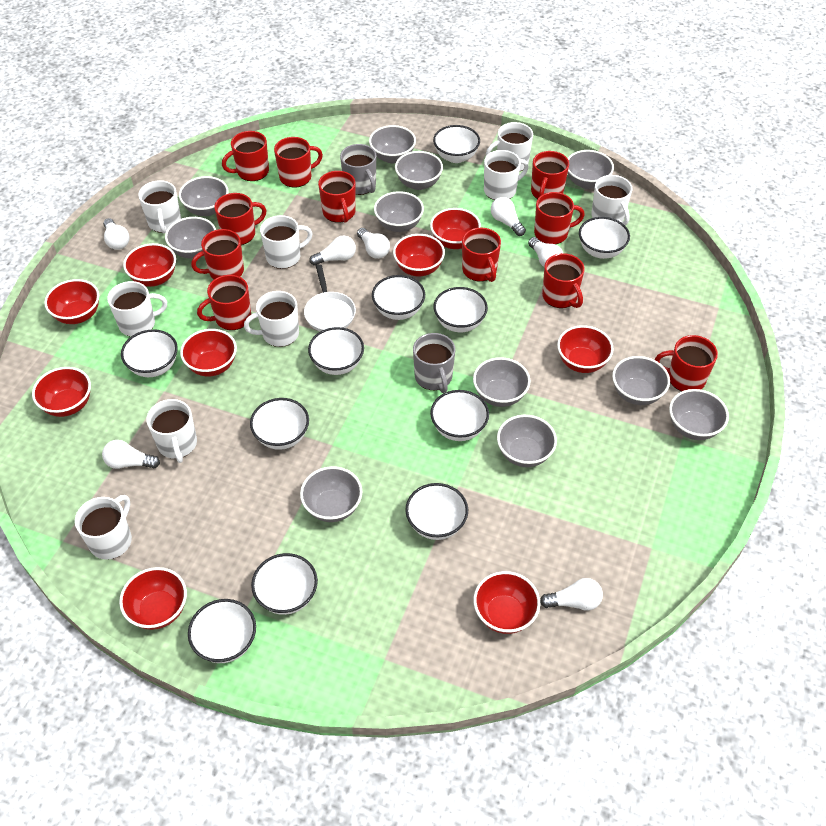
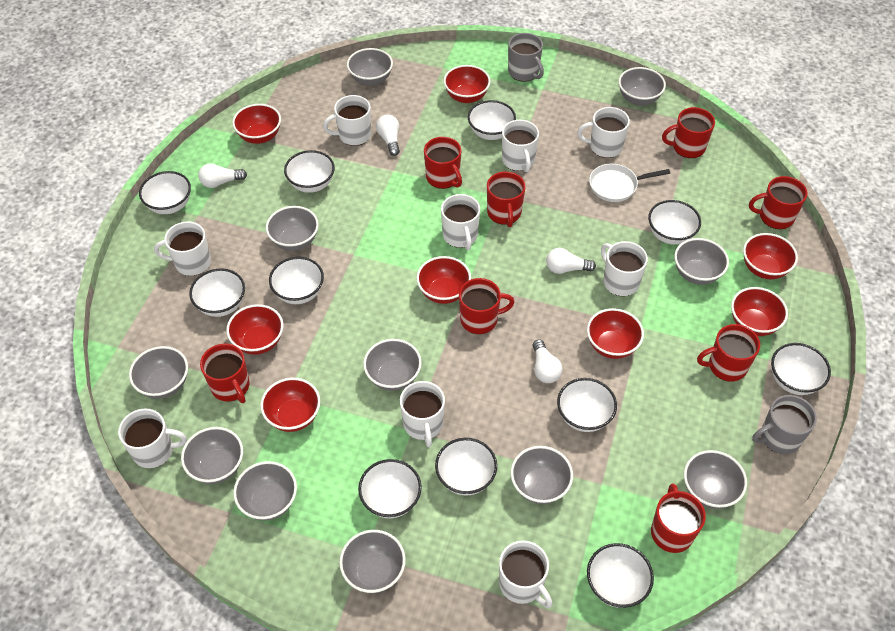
red bowl: 9 -> 8
red mug: 11 -> 8
white light bulb: 7 -> 4

